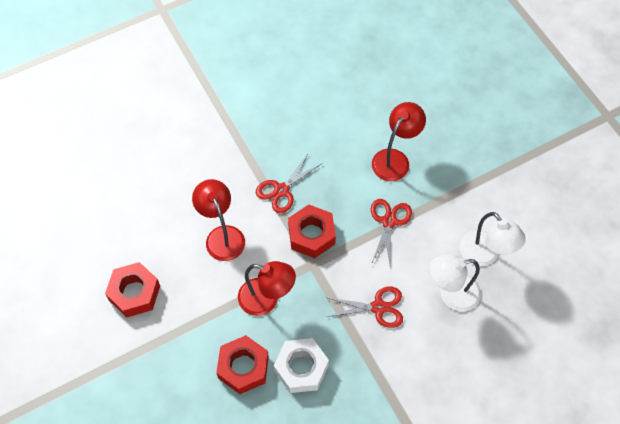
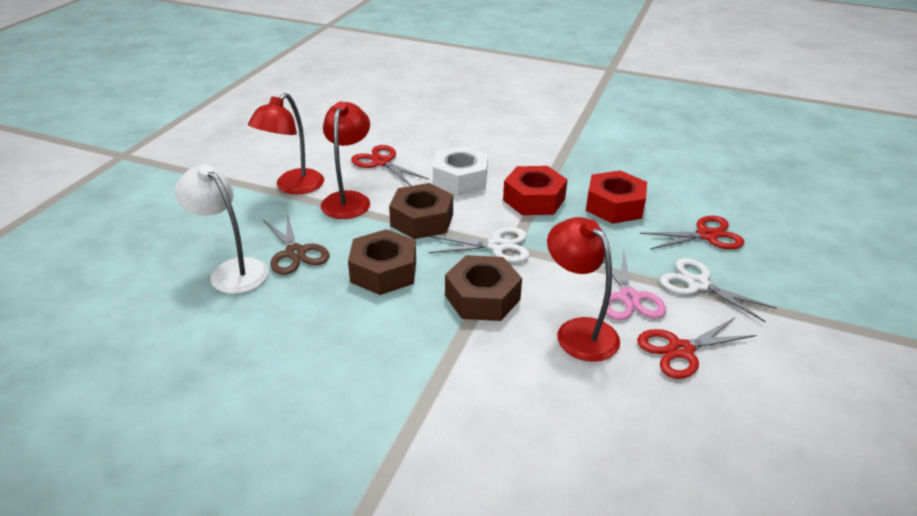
brown nut: 0 -> 3
brown scissors: 0 -> 1
pink scissors: 0 -> 1
red nut: 3 -> 2
white lamp: 2 -> 1
white scissors: 0 -> 2

